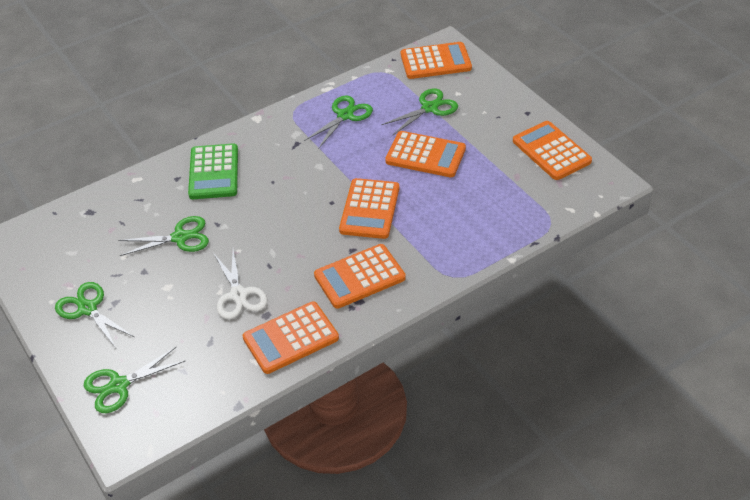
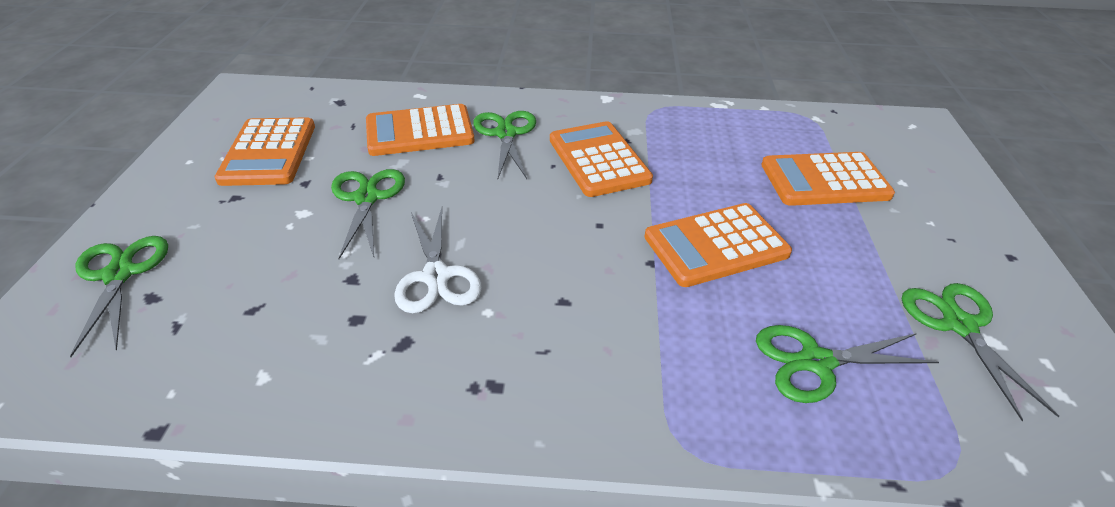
green calculator: 1 -> 0
orange calculator: 6 -> 5

